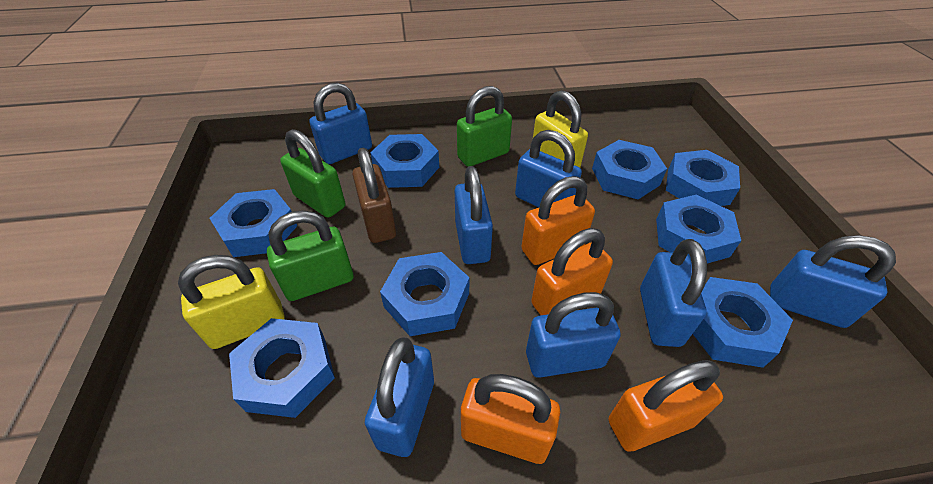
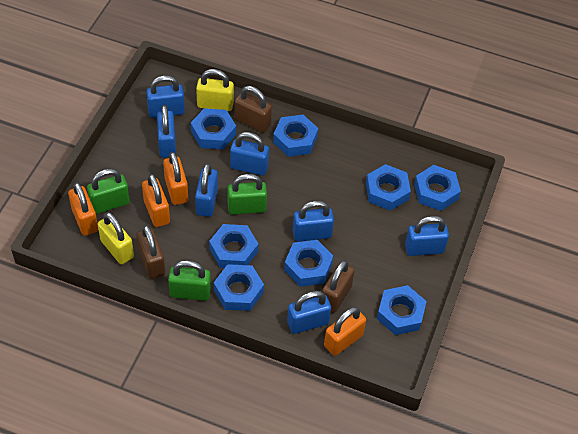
brown padlock: 1 -> 3

